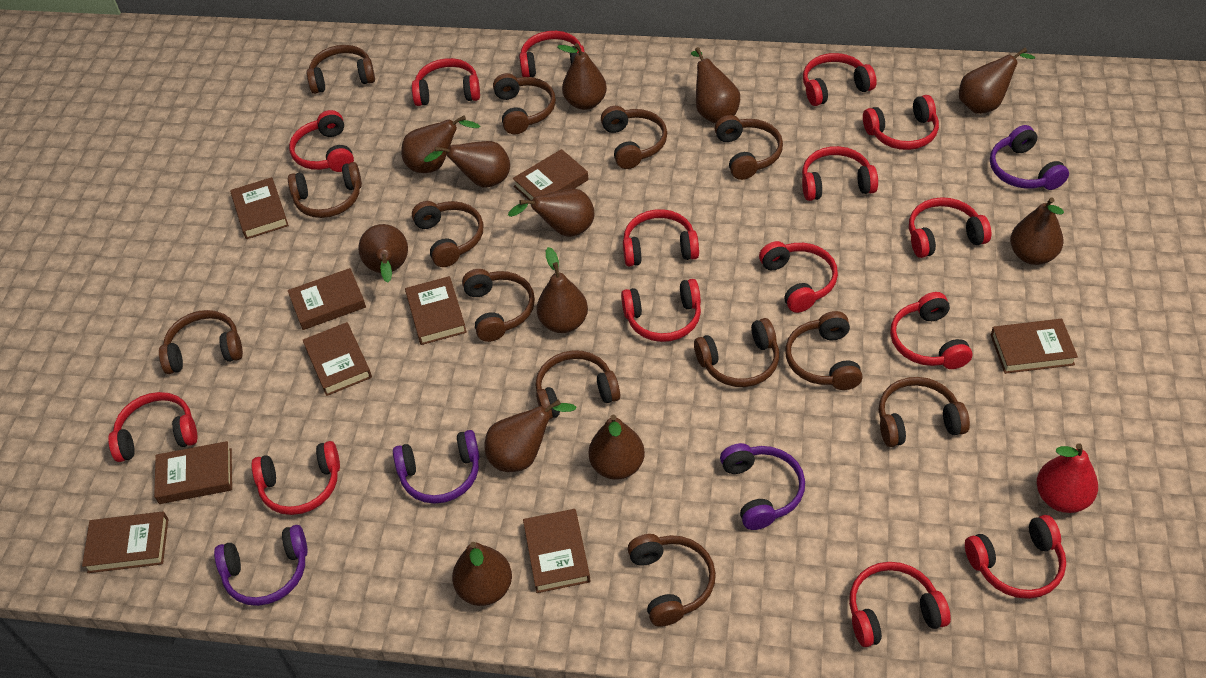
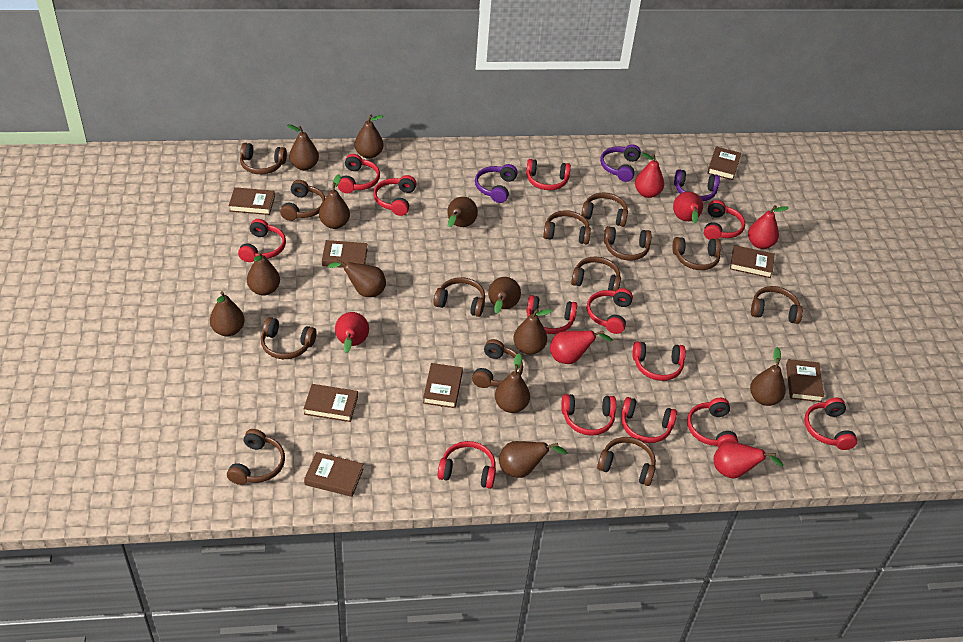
brown book: 9 -> 8
purple headphones: 4 -> 3
red headphones: 15 -> 13
red pear: 1 -> 6

